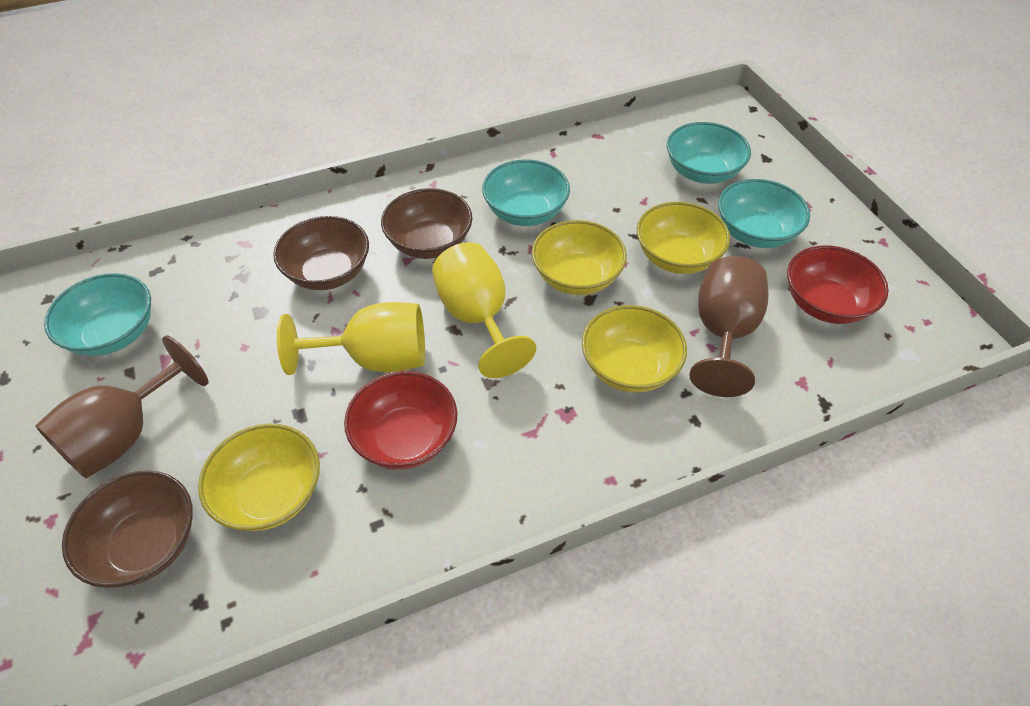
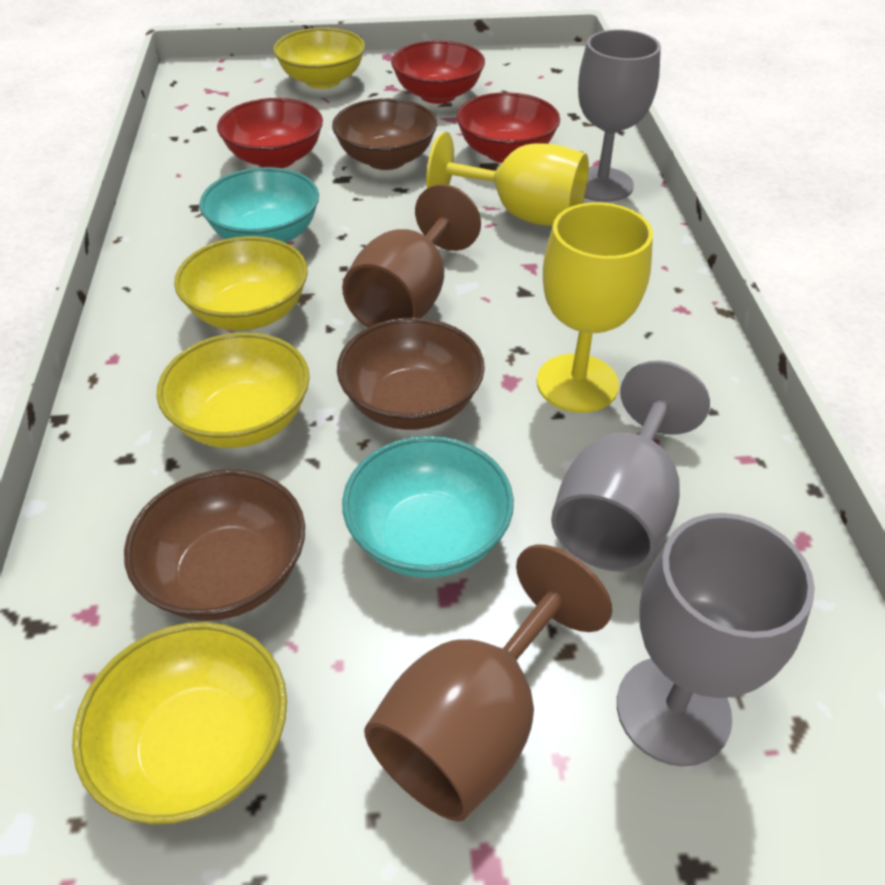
grey goblet: 0 -> 3
red bowl: 2 -> 3
turquoise bowl: 4 -> 2

